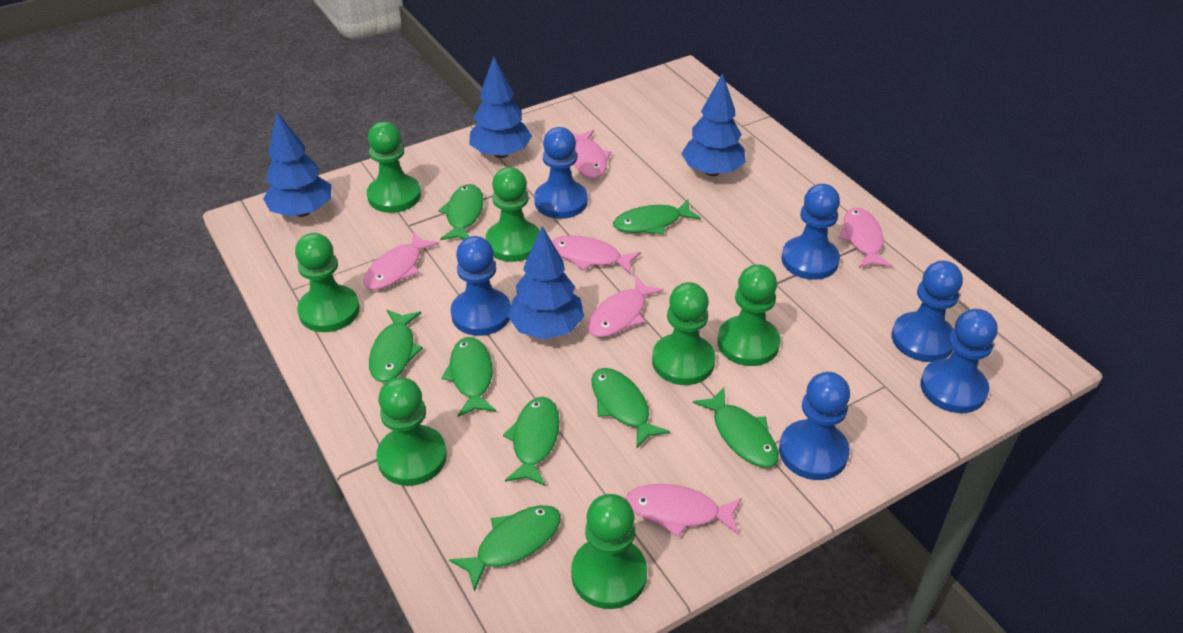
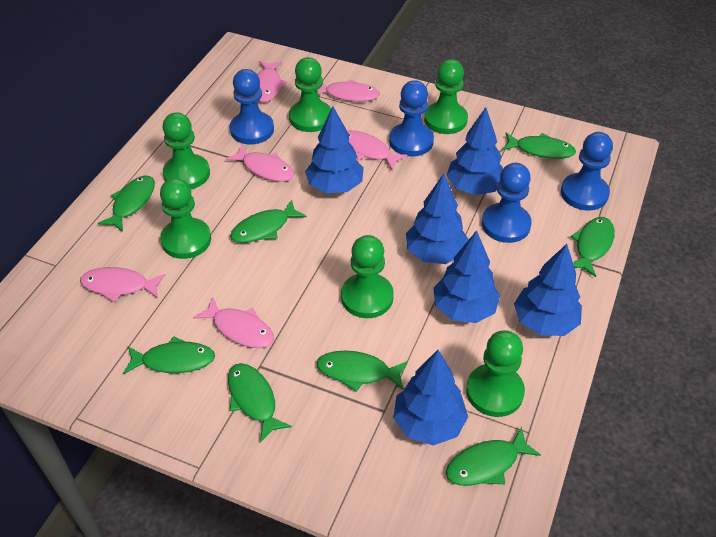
blue pawn: 6 -> 4
blue tree: 4 -> 6
green pawn: 7 -> 6

